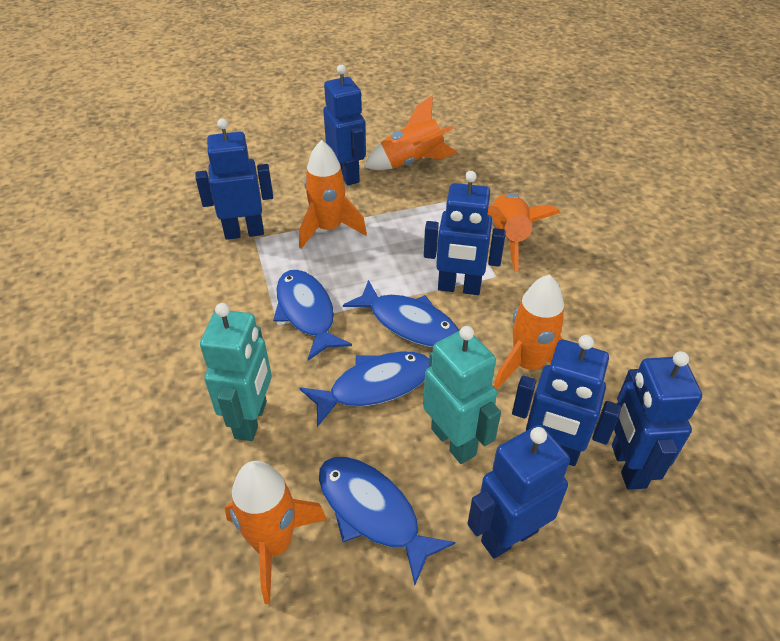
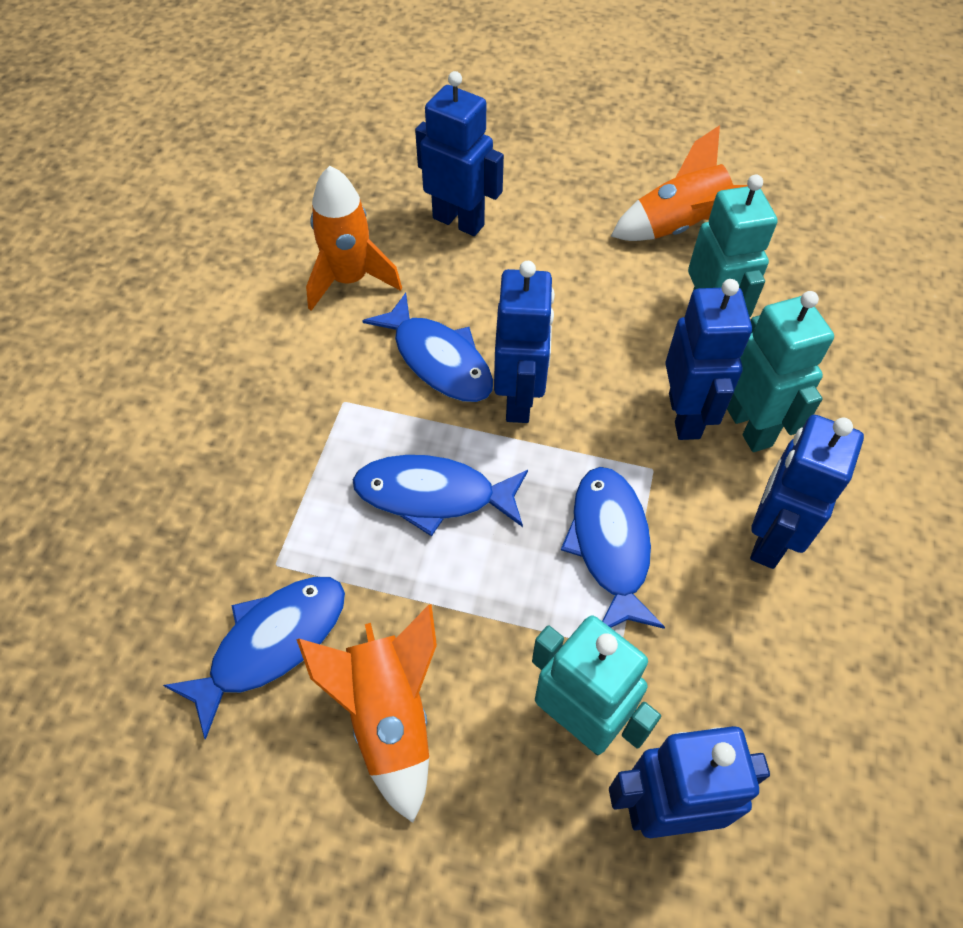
blue robot: 6 -> 5
orange rocket: 5 -> 3
turquoise robot: 2 -> 3

